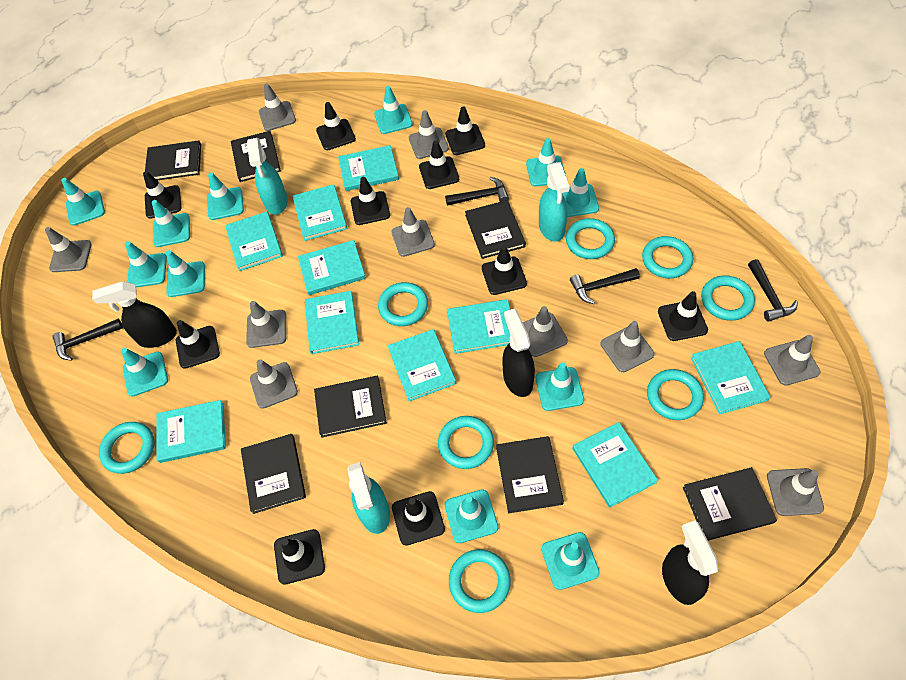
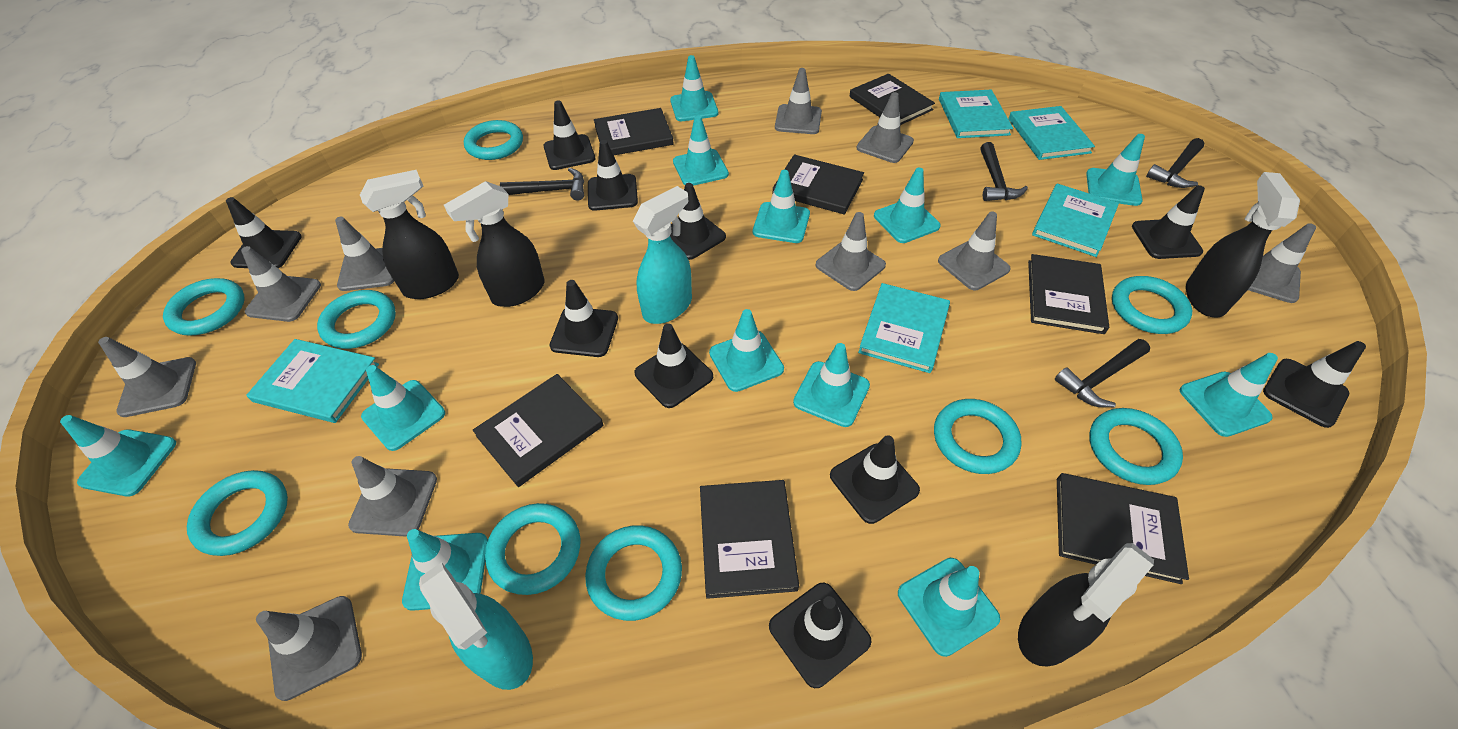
black spray bottle: 3 -> 4
turquoise book: 10 -> 5
turquoise ring: 8 -> 9
turquoise spray bottle: 3 -> 2

